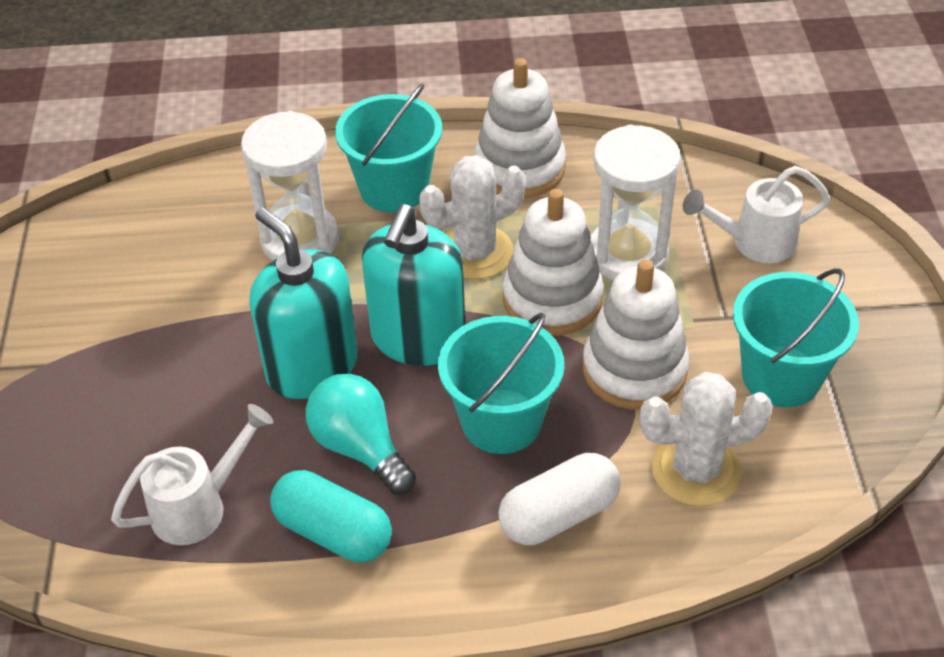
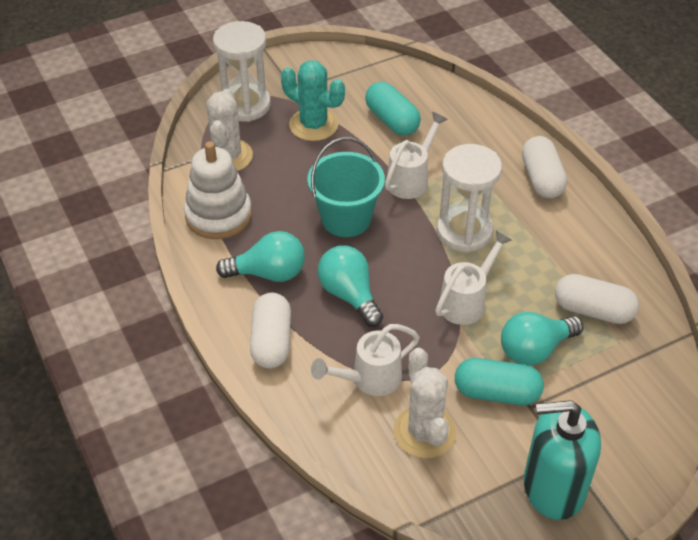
turquoise bucket: 3 -> 1
turquoise cactus: 0 -> 1
turquoise capsule: 1 -> 2
turquoise light bulb: 1 -> 3
turquoise soap dispenser: 2 -> 1
white capsule: 1 -> 3
white stacking toy: 3 -> 1
white watering can: 2 -> 3

